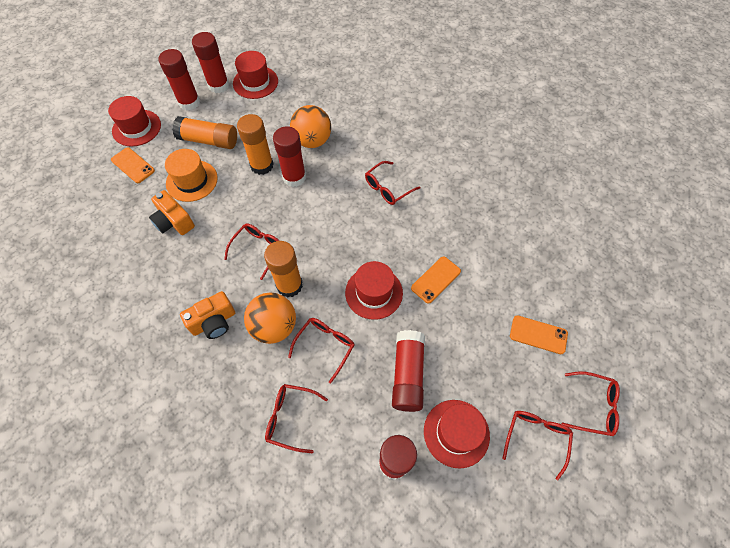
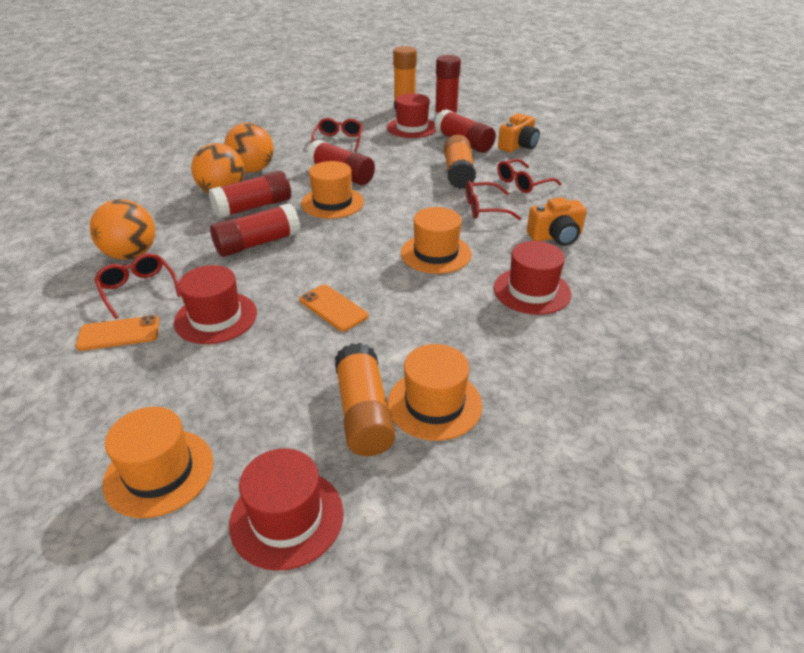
orange ball: 2 -> 3
orange hat: 1 -> 4
orange phone: 3 -> 2
red glasses: 6 -> 4

